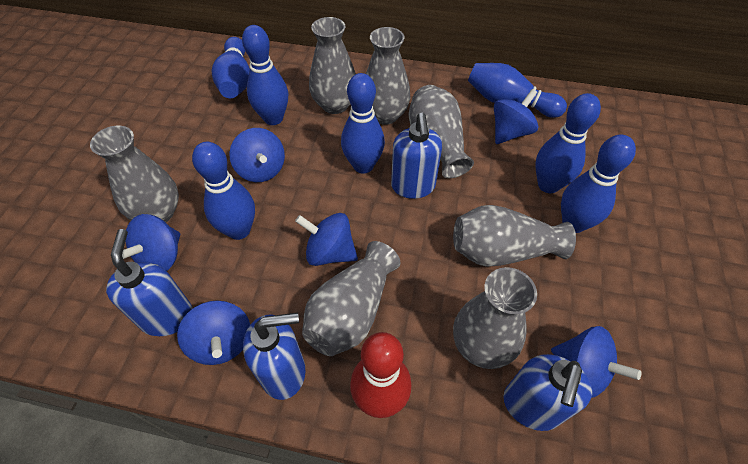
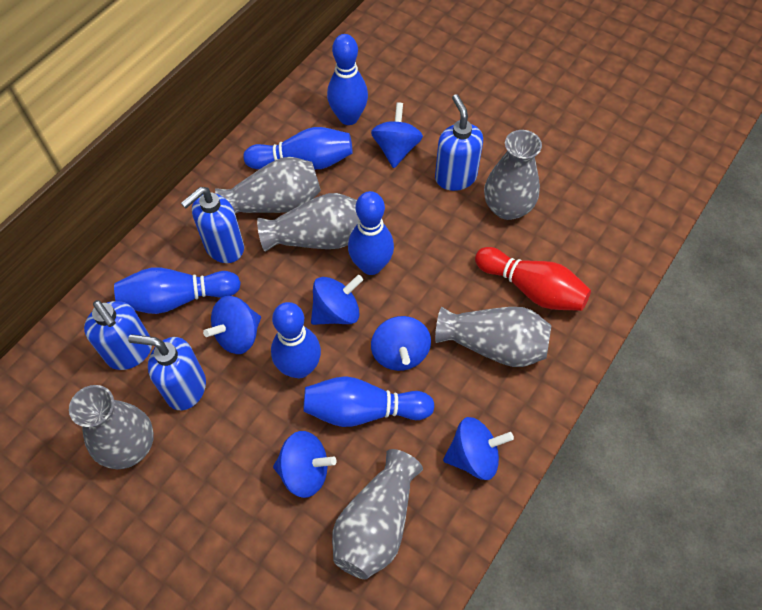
blue bowling pin: 7 -> 6
grey vase: 7 -> 6

